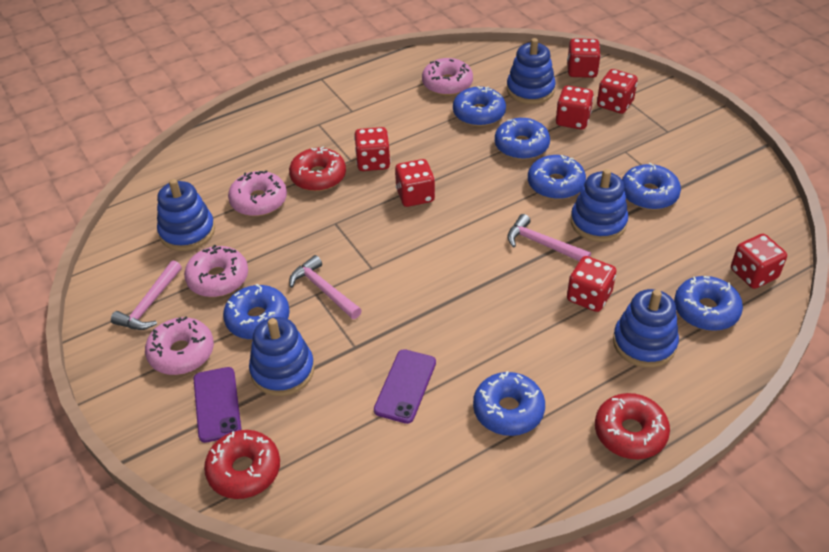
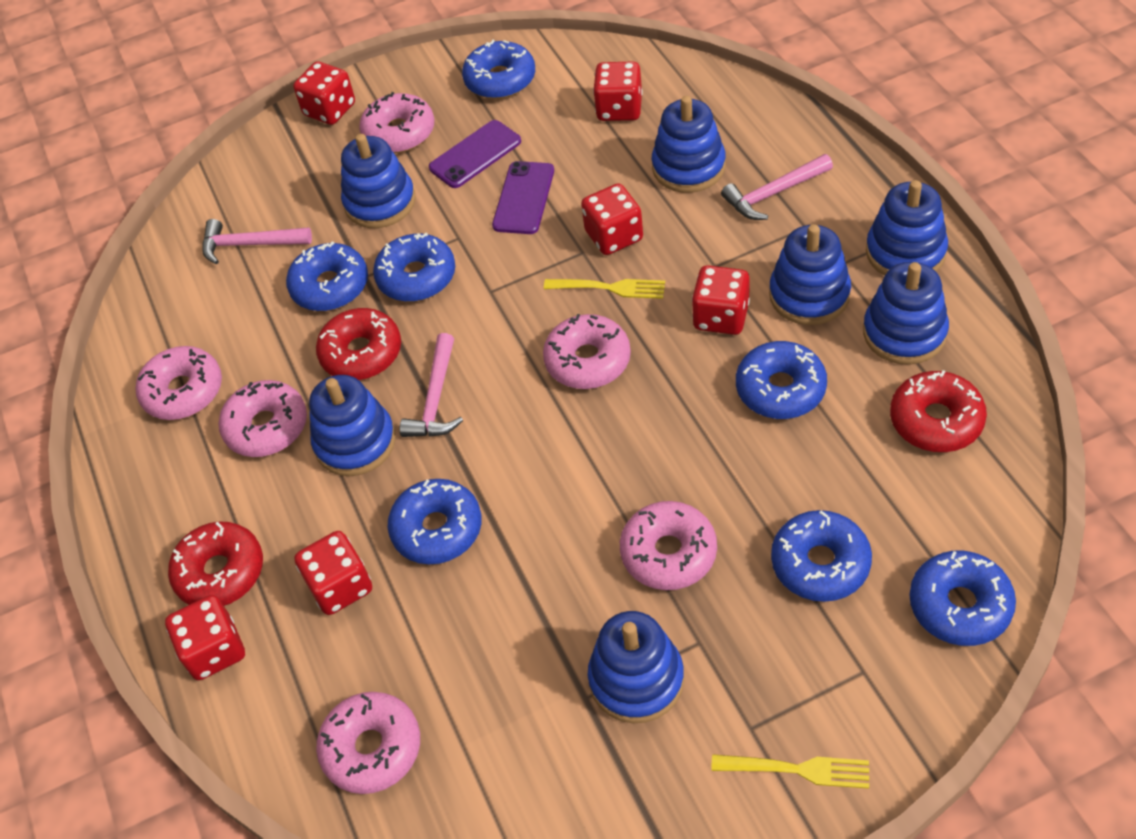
blue stacking toy: 5 -> 7
pink donut: 4 -> 6
red dice: 7 -> 6
yellow fork: 0 -> 2

